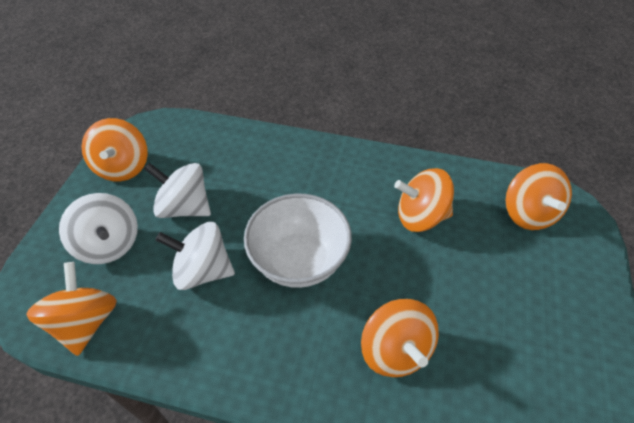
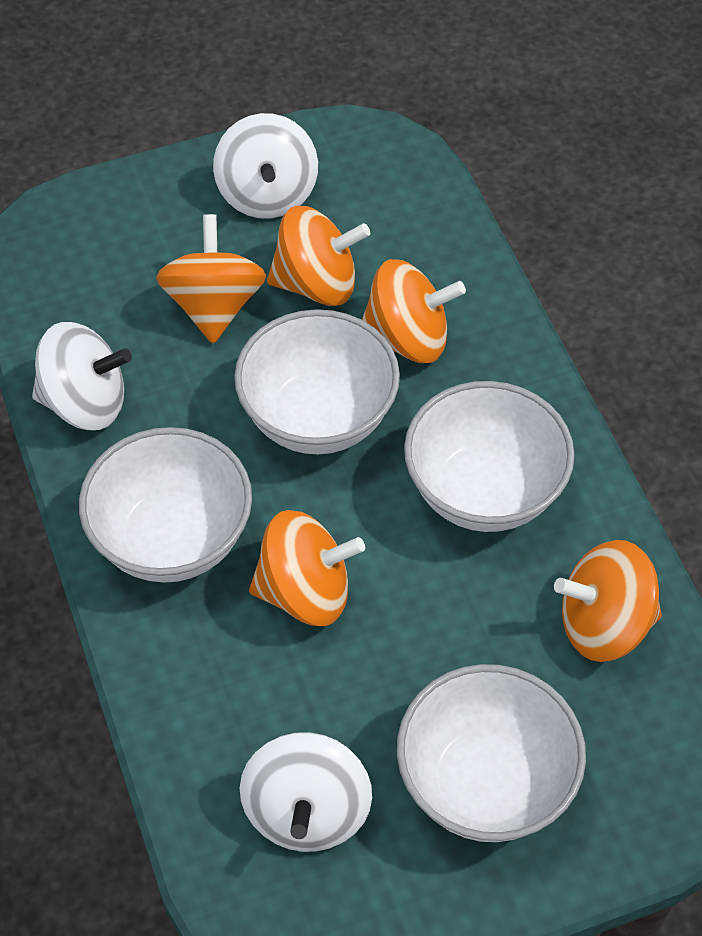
white bowl: 1 -> 4

